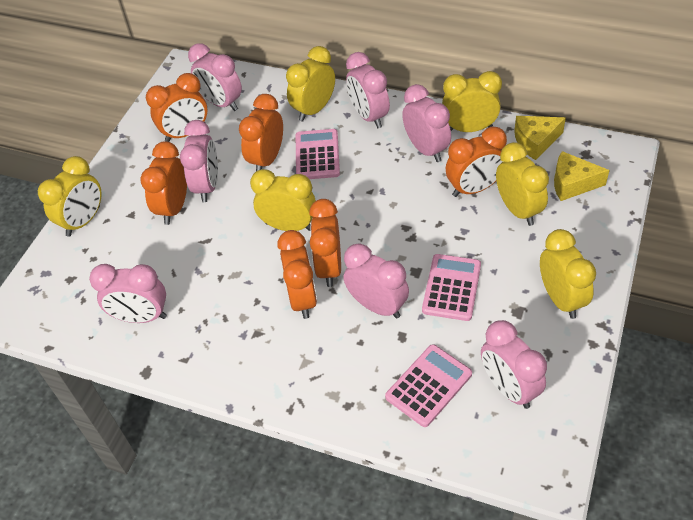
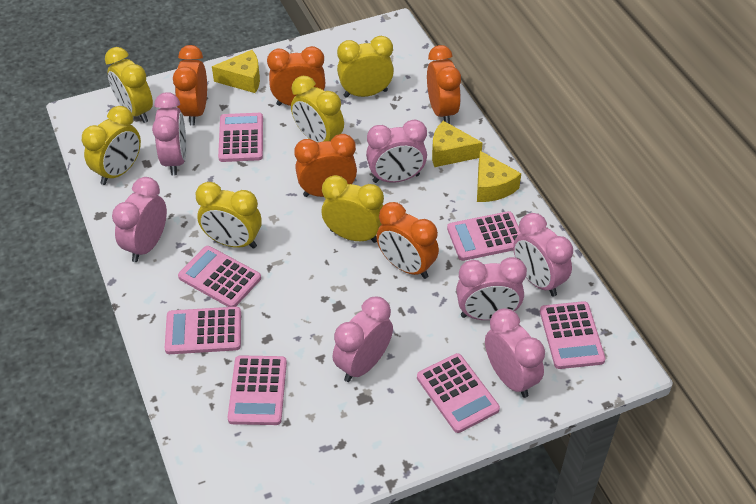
orange clock: 6 -> 5
pink calculator: 3 -> 7
yellow cheese: 2 -> 3

